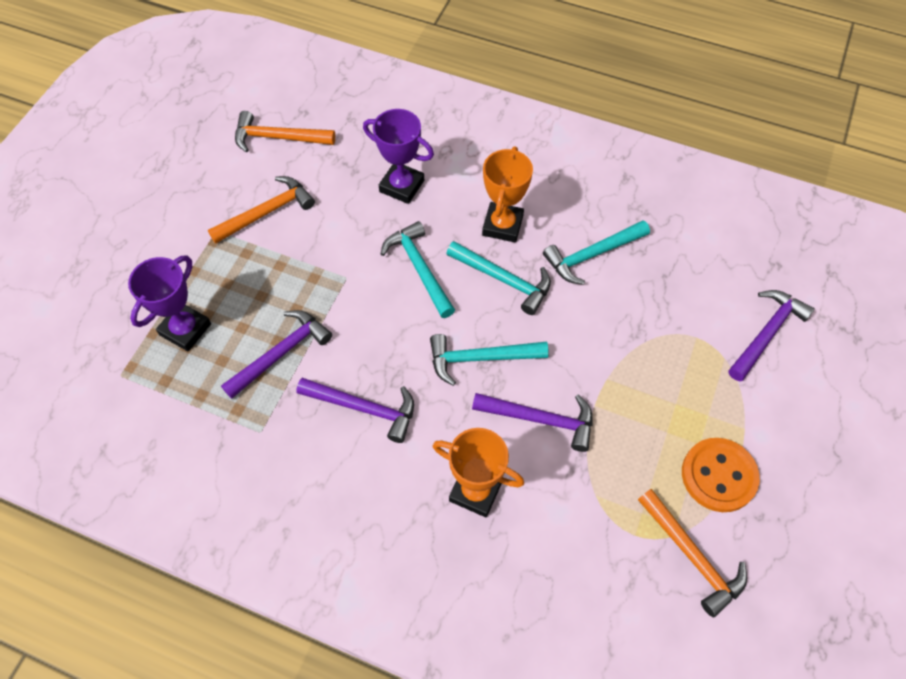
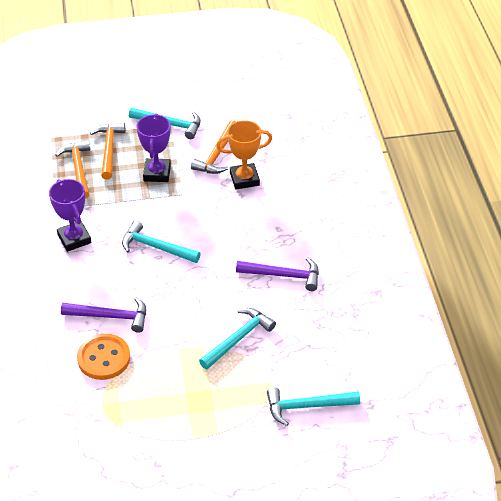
orange trophy: 2 -> 1
purple hammer: 4 -> 2

